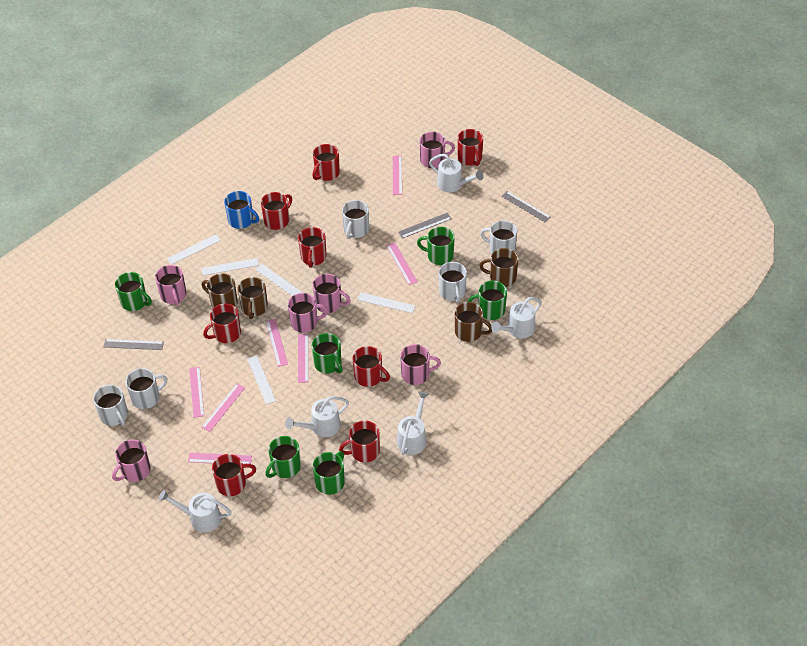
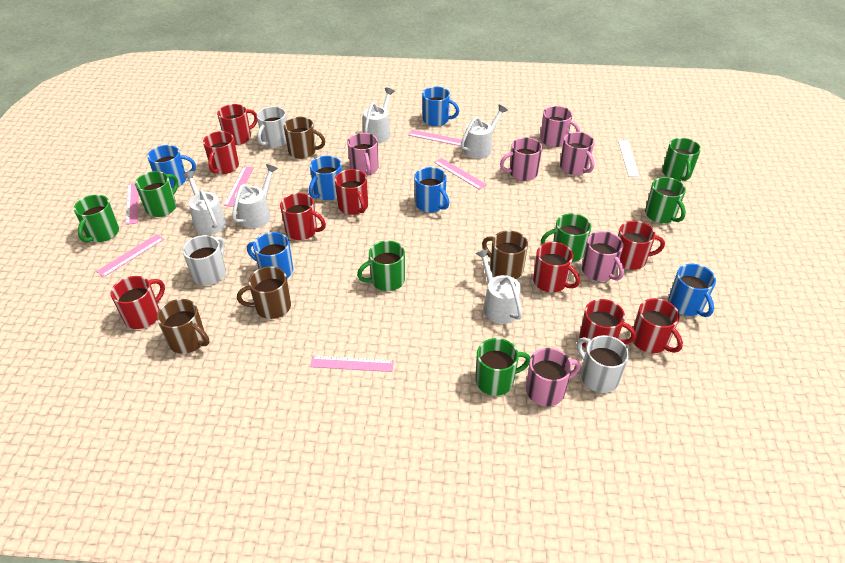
blue mug: 1 -> 6
green mug: 6 -> 7
grey ruler: 3 -> 0
pink ruler: 7 -> 6
red mug: 8 -> 9
white mug: 5 -> 3
white ruler: 5 -> 1

